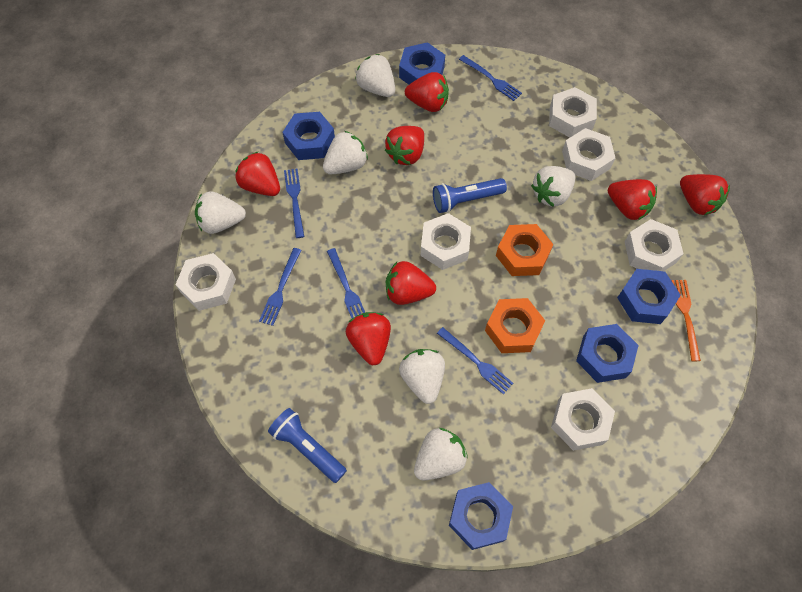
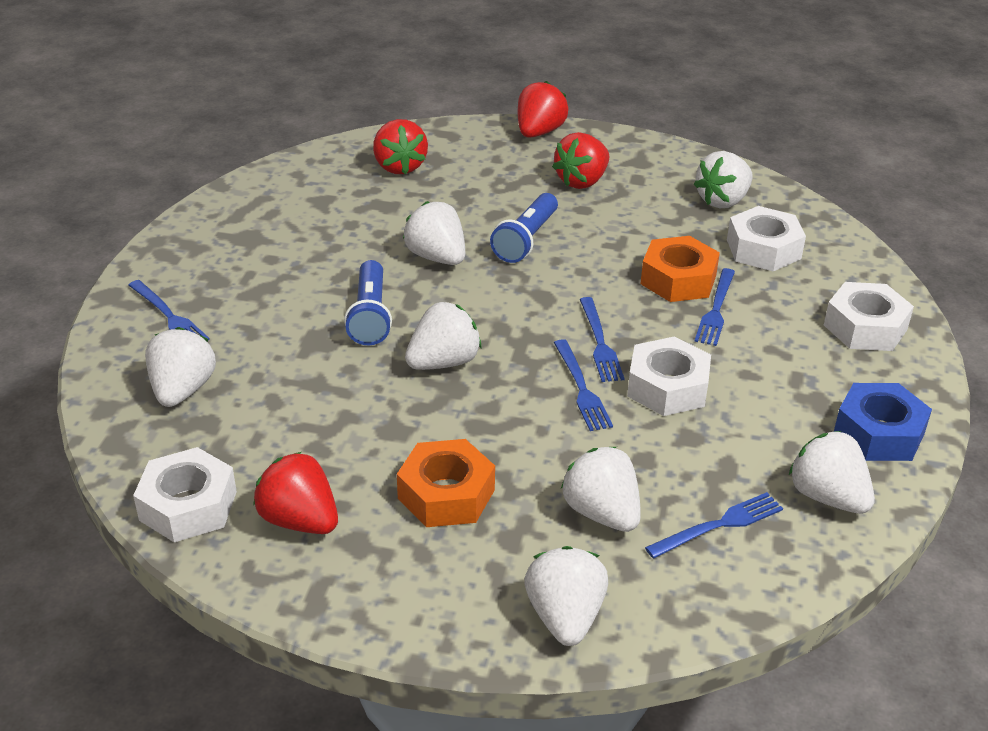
blue nut: 5 -> 1
orange fork: 1 -> 0
red strawberry: 7 -> 4
white nut: 6 -> 4
white strawberry: 6 -> 7

